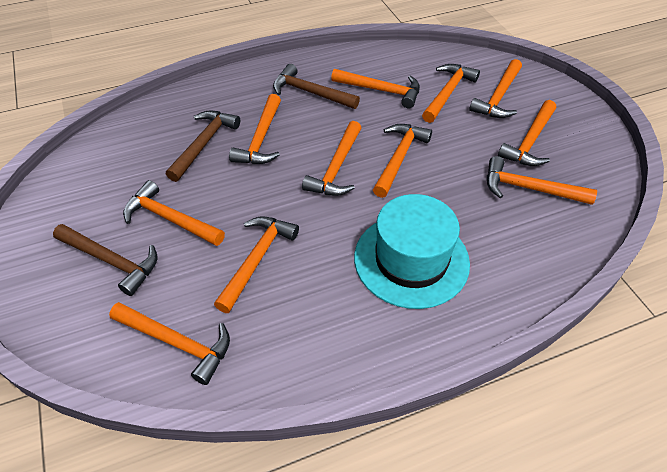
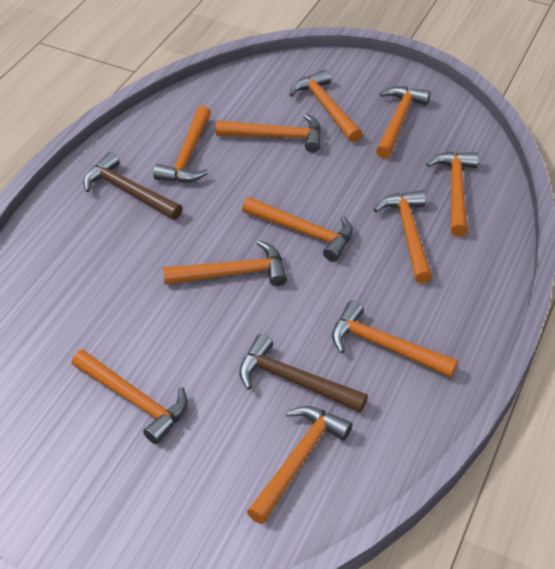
brown hammer: 3 -> 2
turquoise hat: 1 -> 0

